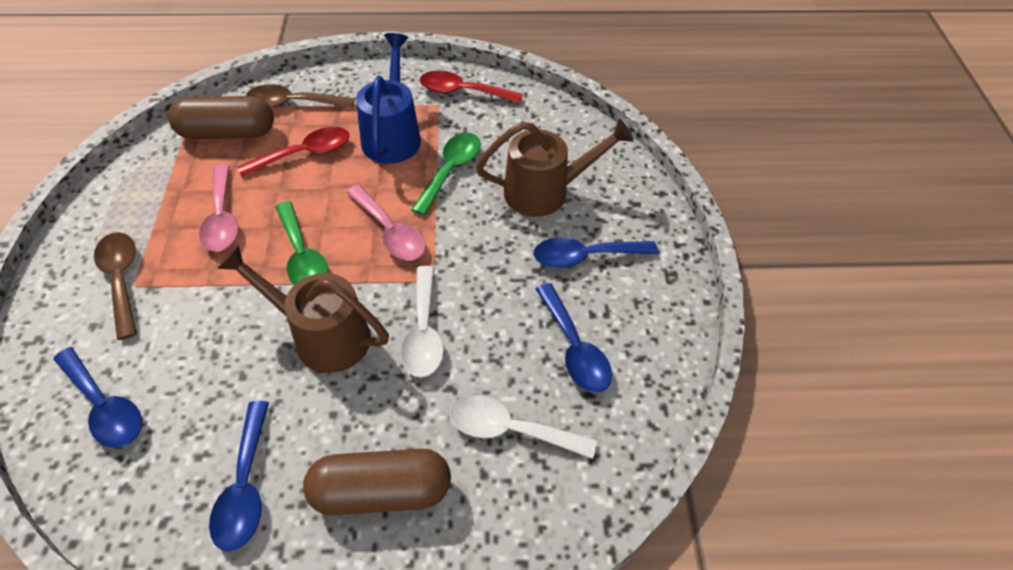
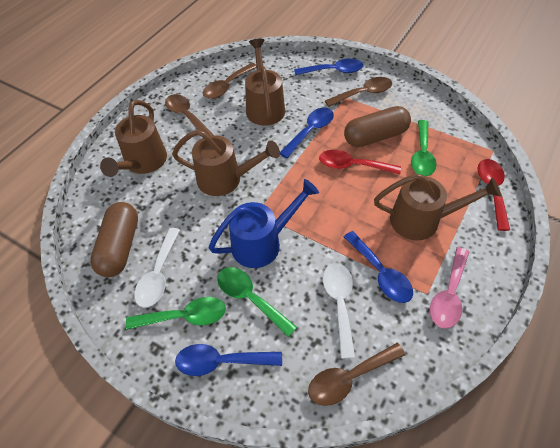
brown spoon: 2 -> 4
brown watering can: 2 -> 4
green spoon: 2 -> 3
pink spoon: 2 -> 1

